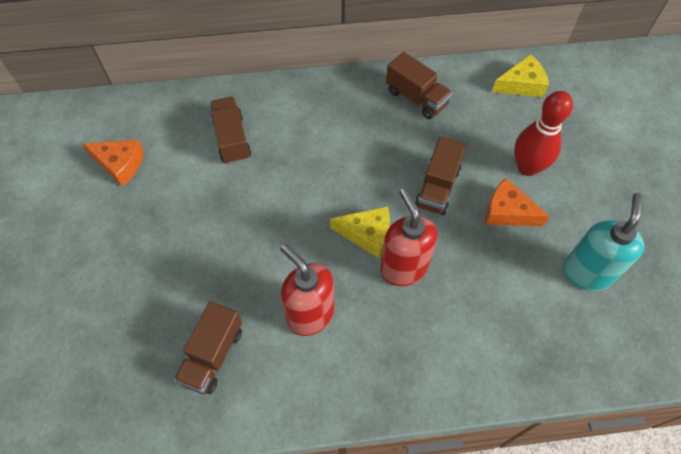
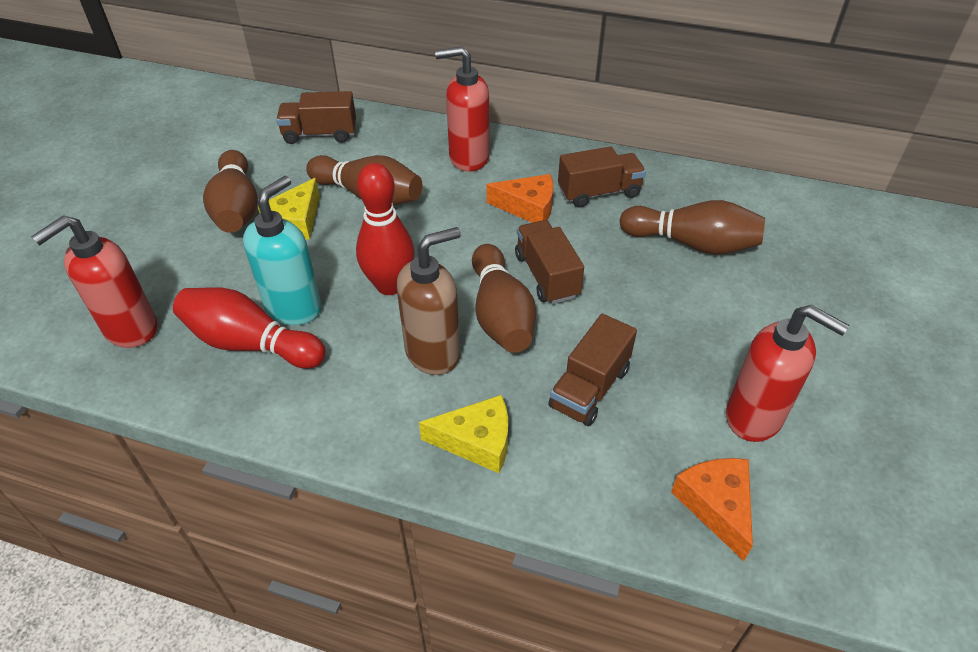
brown bowling pin: 0 -> 4
brown soap dispenser: 0 -> 1
red bowling pin: 1 -> 2
red soap dispenser: 2 -> 3

